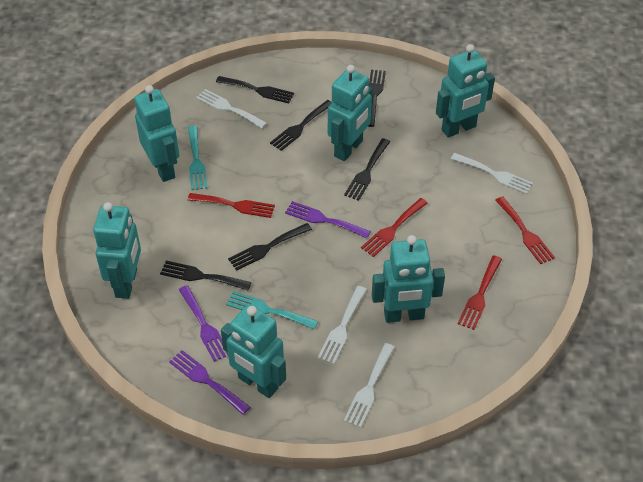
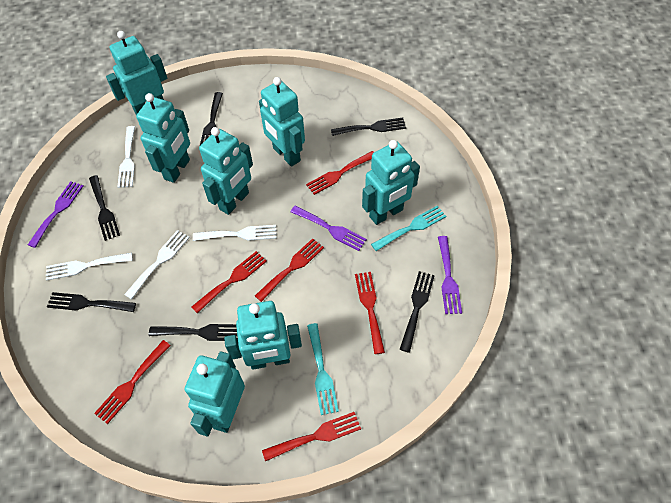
red fork: 4 -> 6
turquoise robot: 6 -> 7

